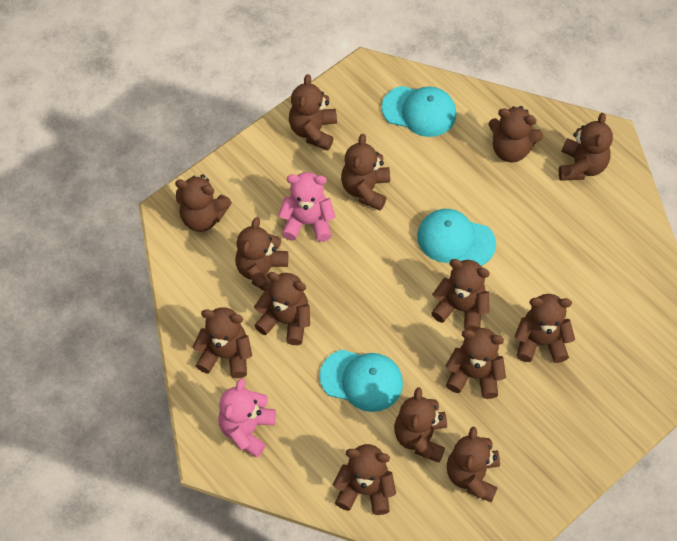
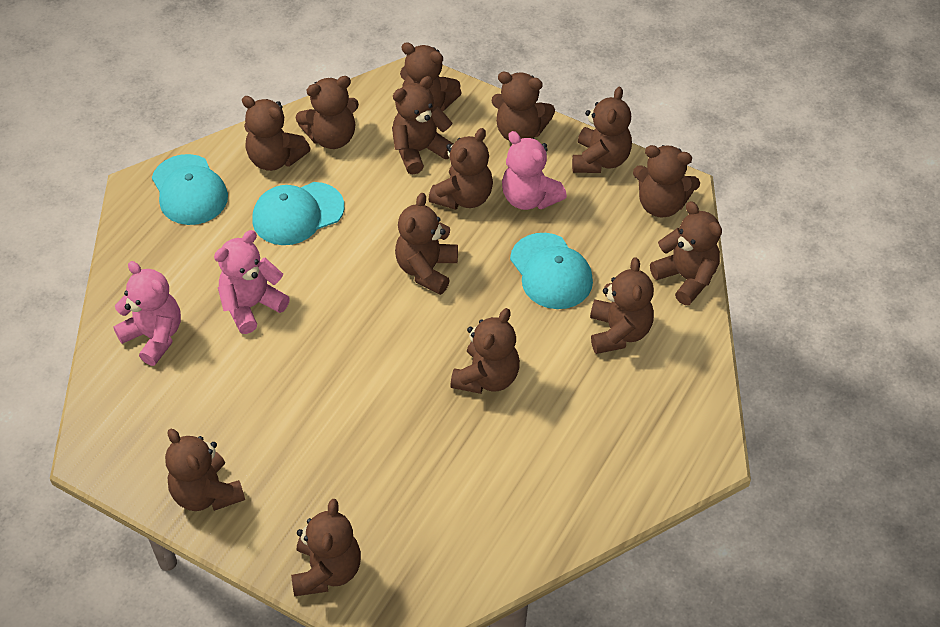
pink teddy bear: 2 -> 3

